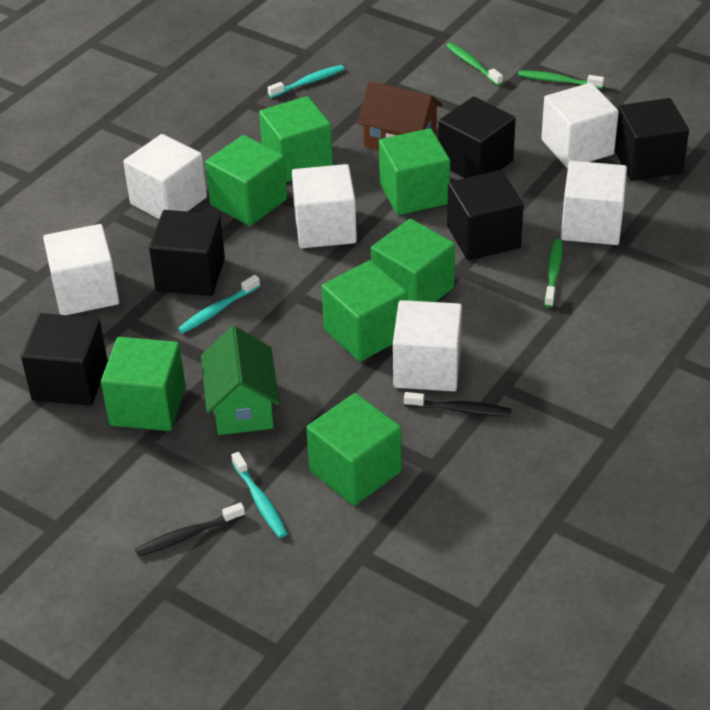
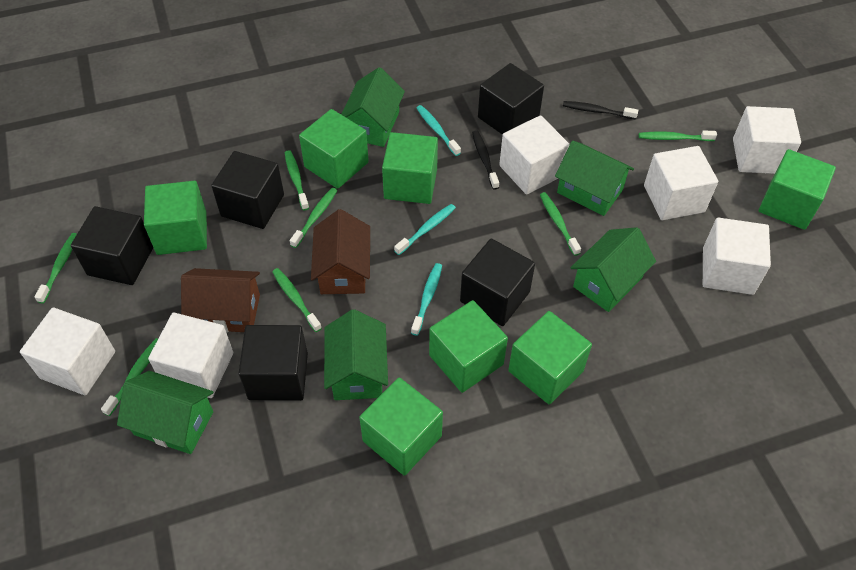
brown house: 1 -> 2
green house: 1 -> 5
green toothbrush: 3 -> 7

